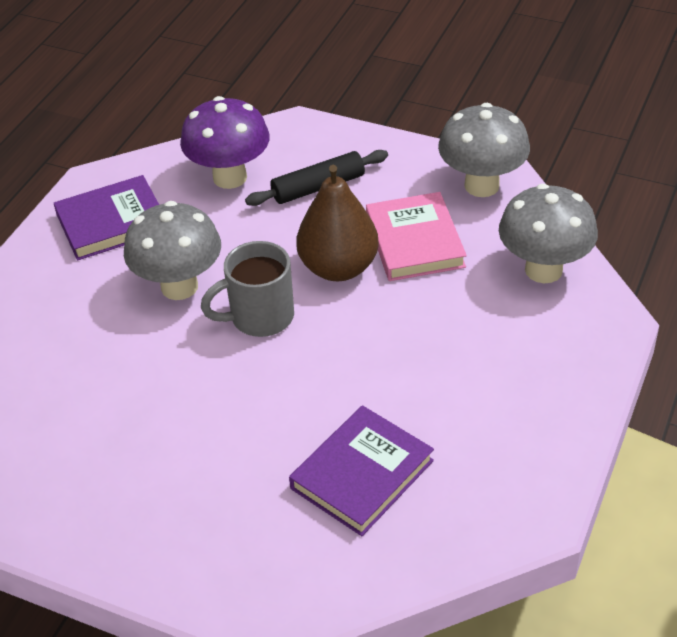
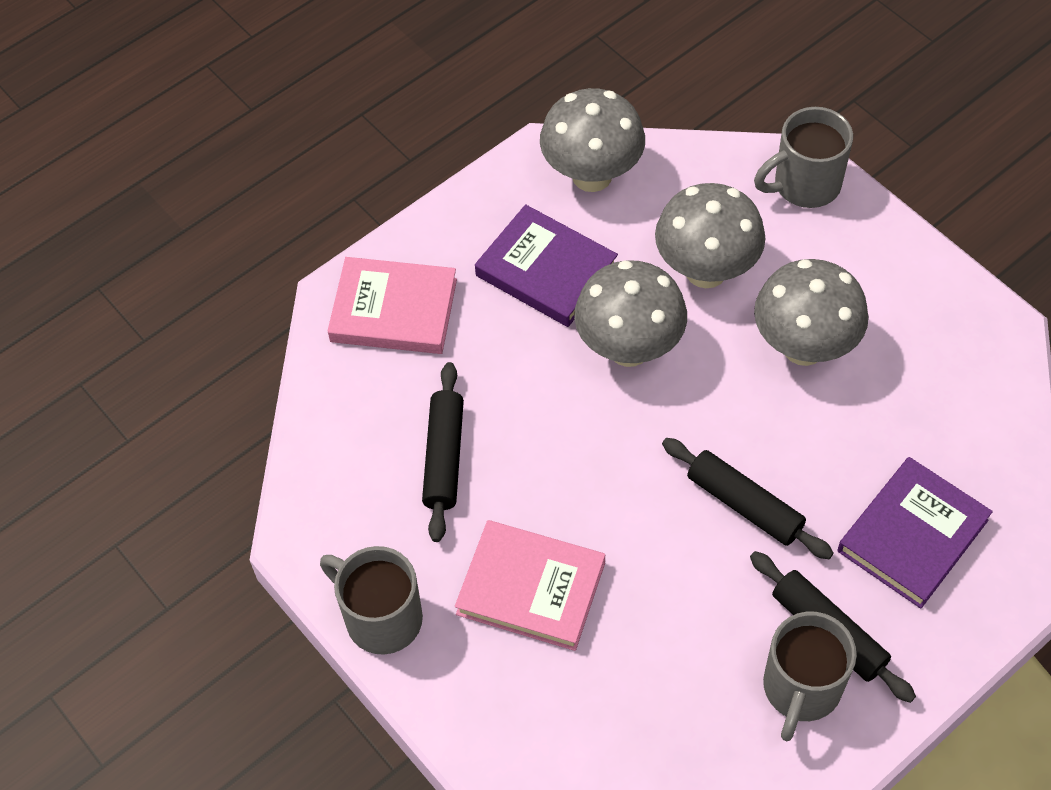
black rolling pin: 1 -> 3
brown pear: 1 -> 0
grey mug: 1 -> 3
grey mushroom: 3 -> 4
pink book: 1 -> 2
purple mushroom: 1 -> 0

